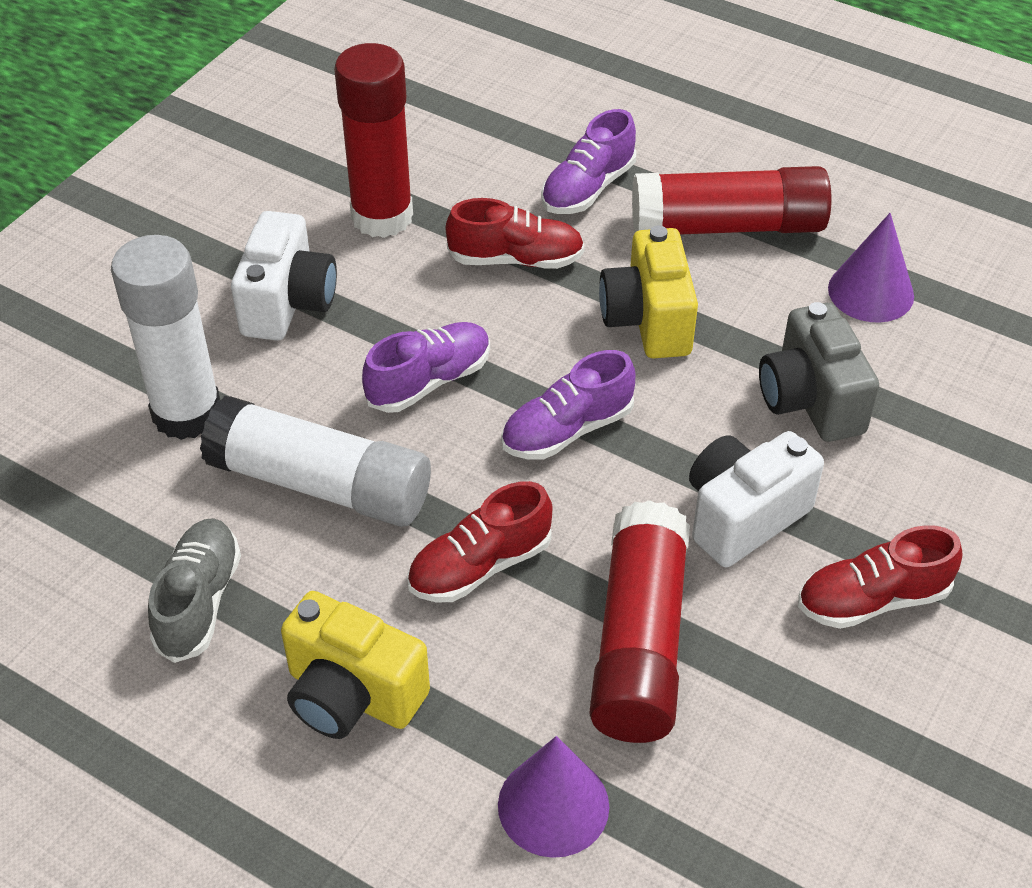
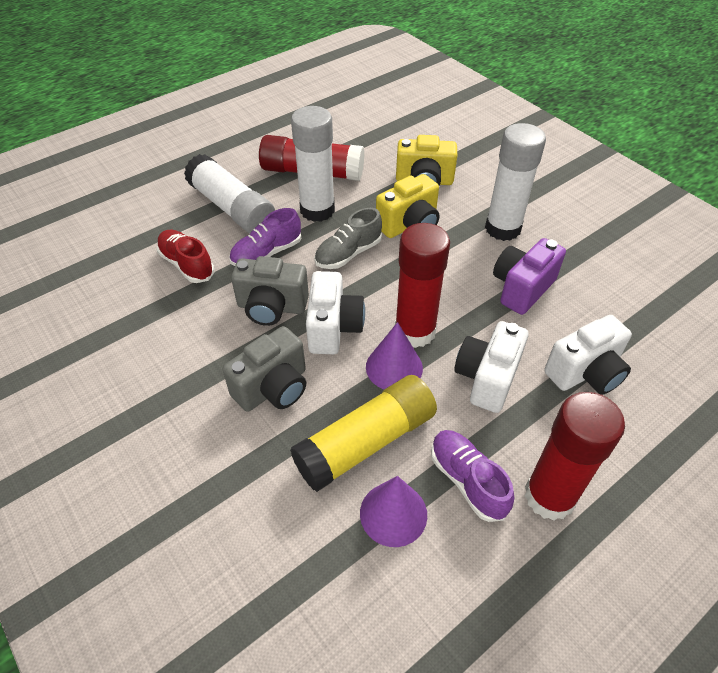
grey camera: 1 -> 2
purple camera: 0 -> 1
purple shoe: 3 -> 2
red shoe: 3 -> 1
white camera: 2 -> 3
white glue stick: 2 -> 3
yellow glue stick: 0 -> 1

